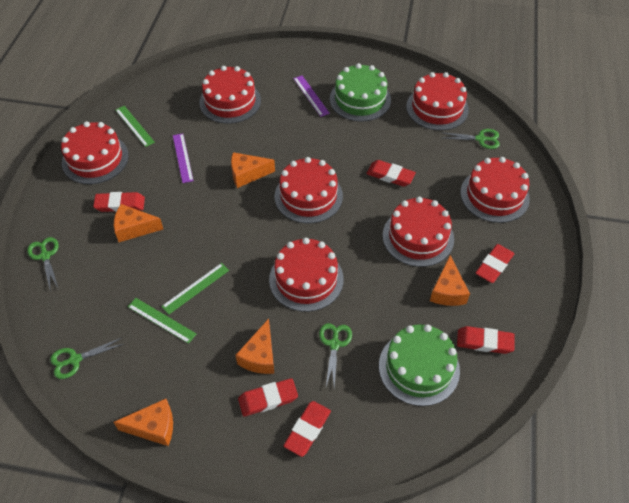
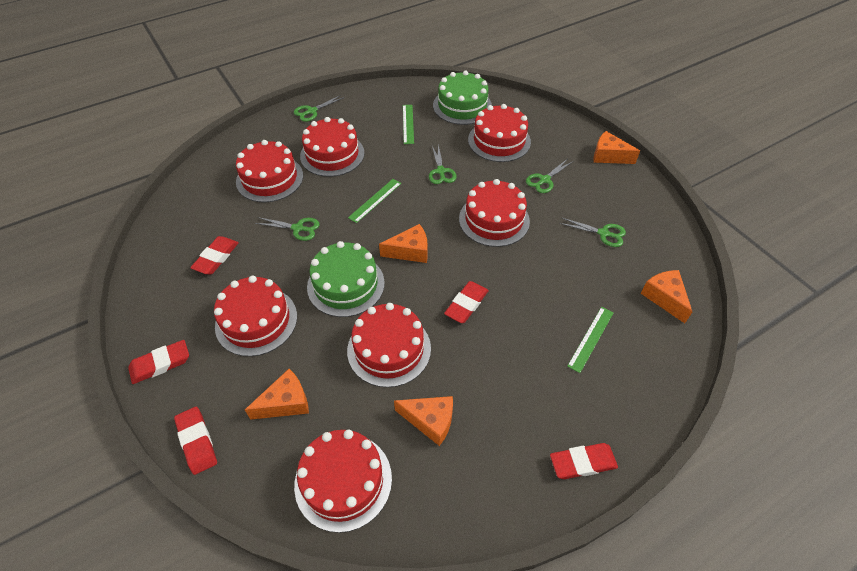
green scissors: 4 -> 5
purple ruler: 2 -> 0
red eraser: 6 -> 5

